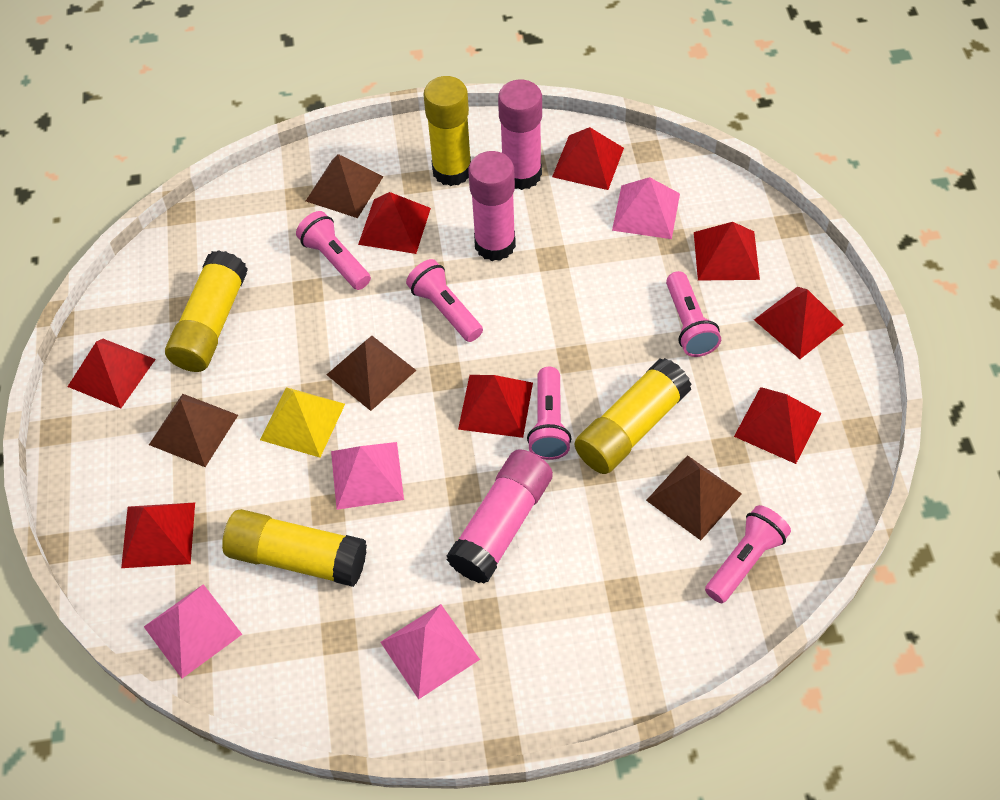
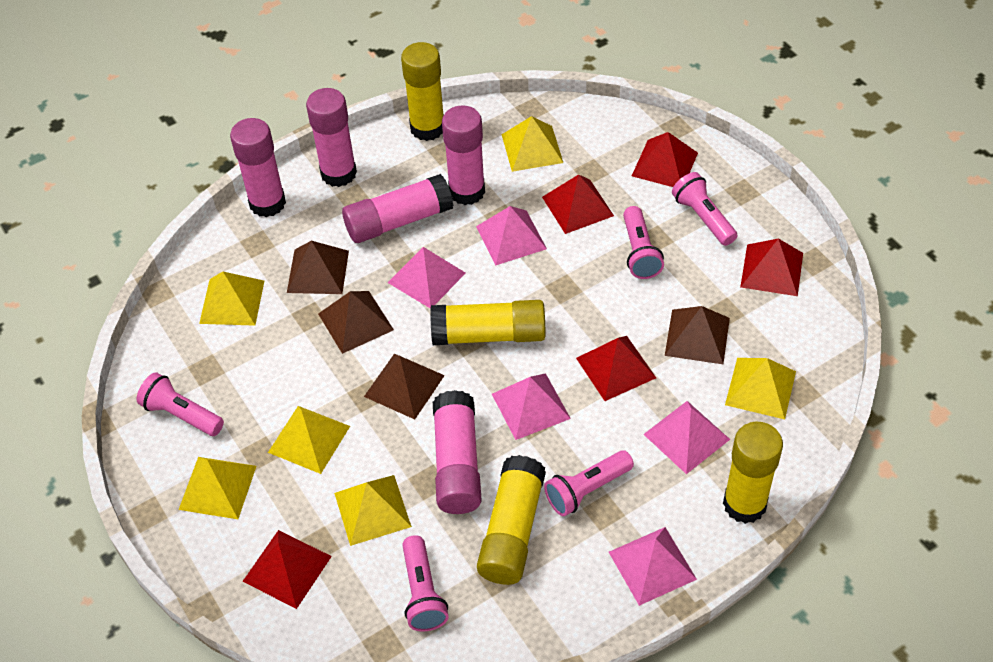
pink glue stick: 3 -> 5
pink pyramid: 4 -> 5
red pyramid: 8 -> 5
yellow pyramid: 1 -> 6

